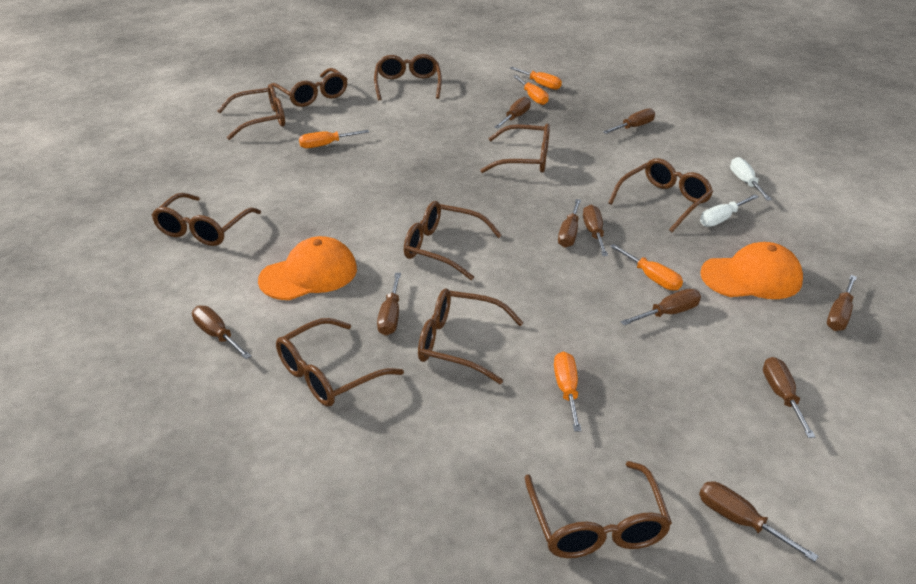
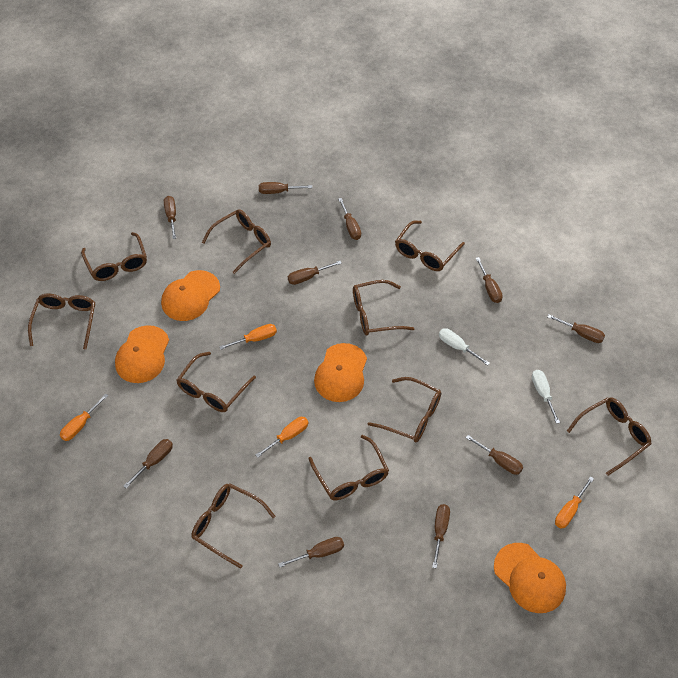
orange cap: 2 -> 4
orange screwdriver: 5 -> 4

